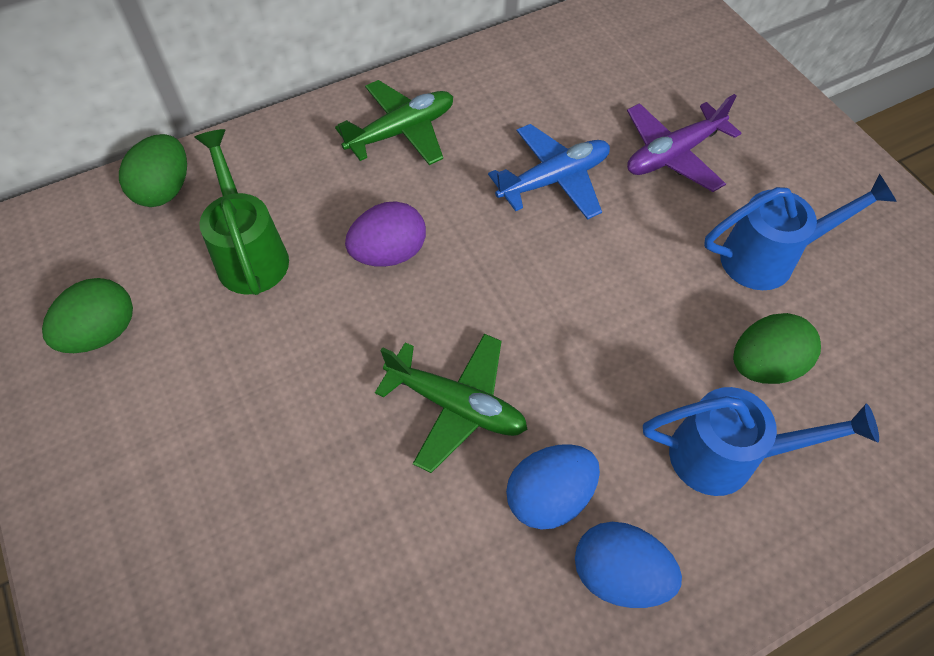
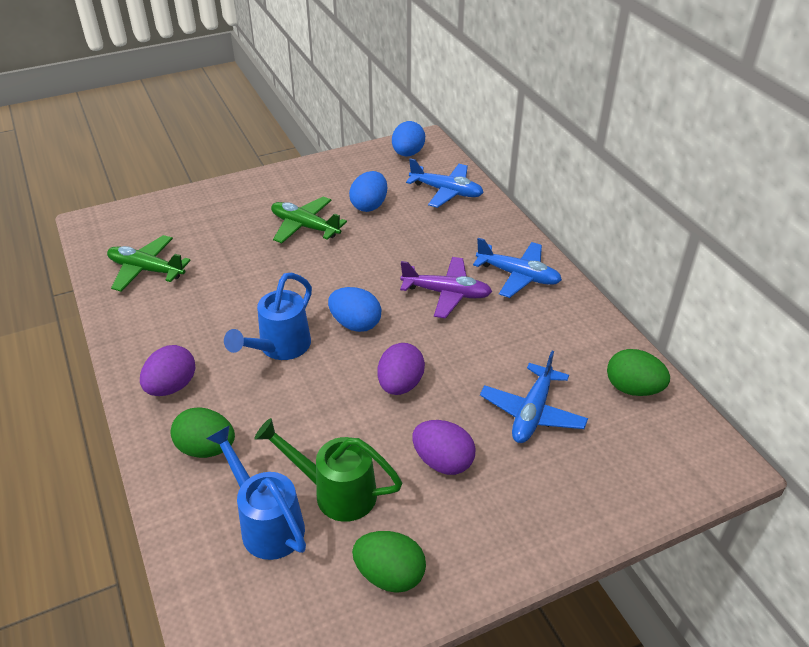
blue egg: 2 -> 3
blue plane: 1 -> 3
purple egg: 1 -> 3

